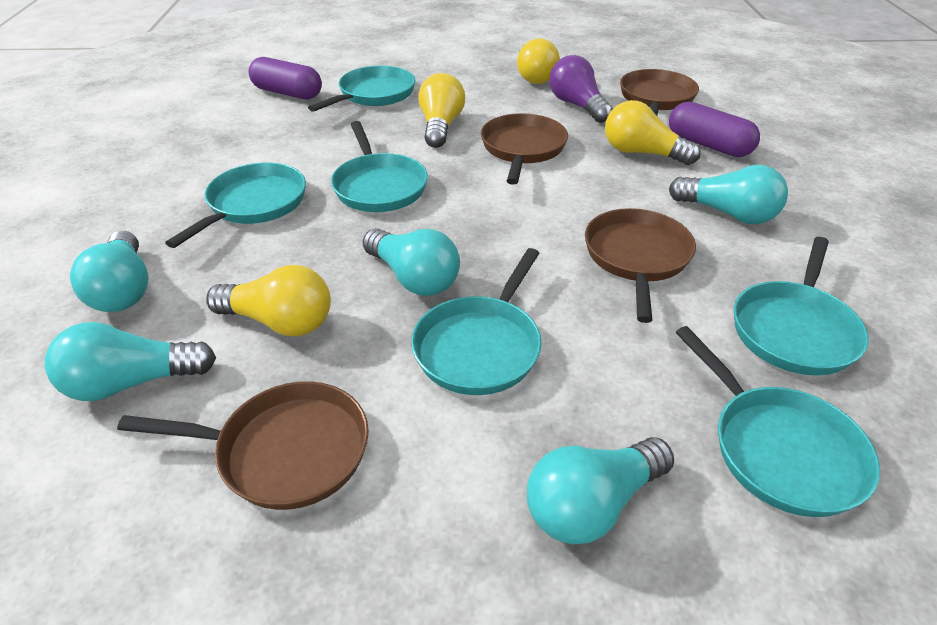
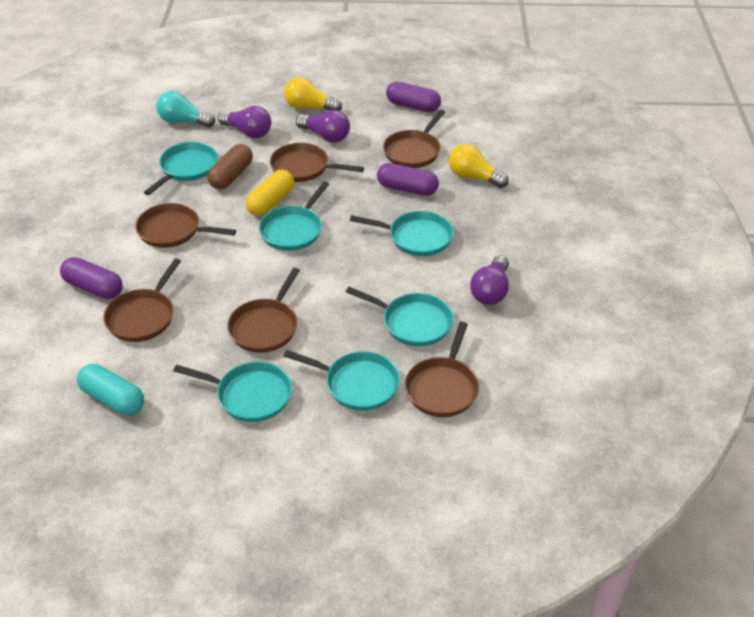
brown capsule: 0 -> 1
brown pan: 4 -> 6
purple capsule: 2 -> 3
purple light bulb: 1 -> 3
turquoise capsule: 0 -> 1
turquoise light bulb: 5 -> 1
yellow capsule: 0 -> 1
yellow light bulb: 4 -> 2

